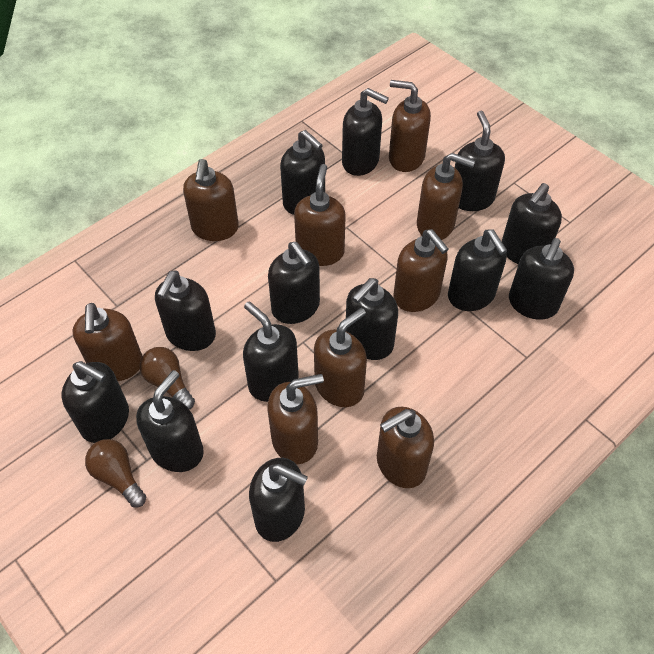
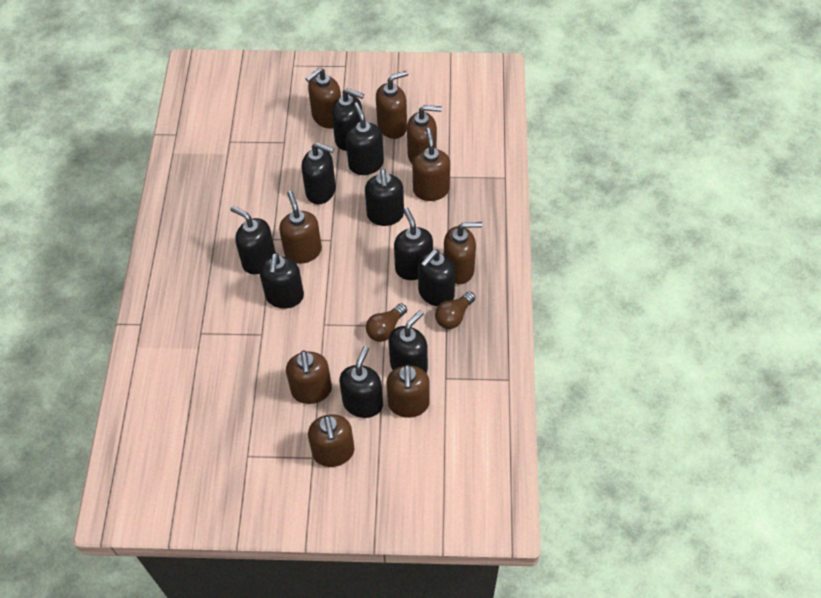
black soap dispenser: 13 -> 10

